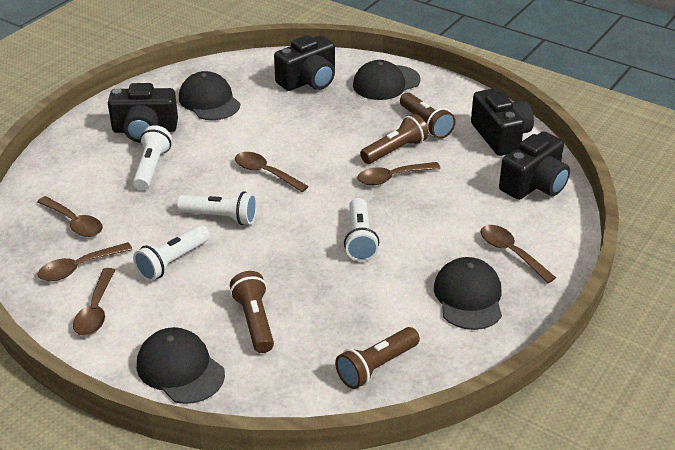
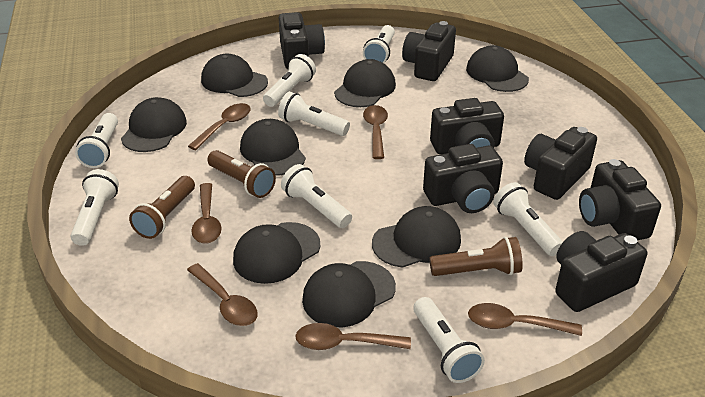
black camera: 4 -> 7
black cap: 4 -> 8
brown flashlight: 4 -> 3
white flashlight: 4 -> 8

